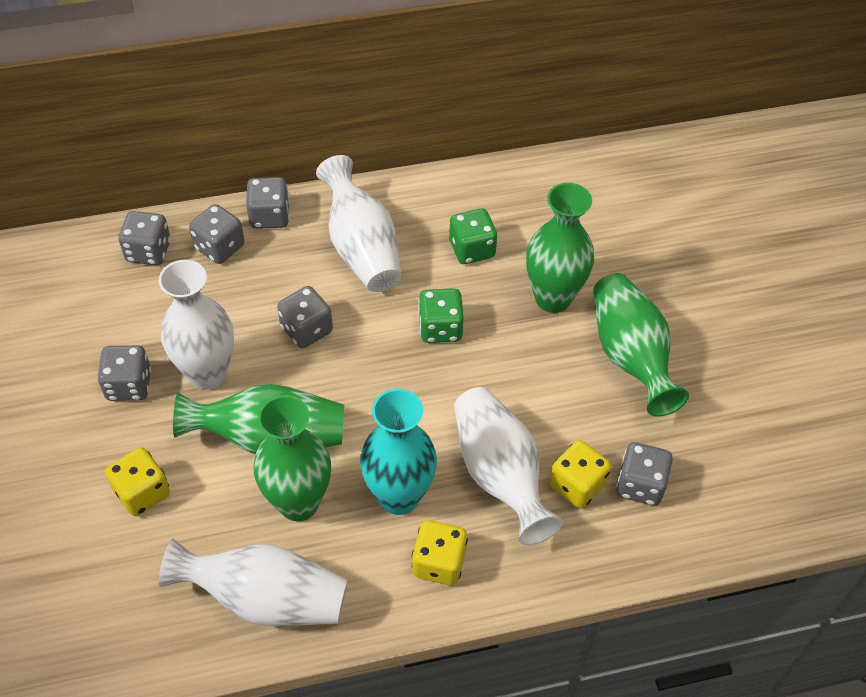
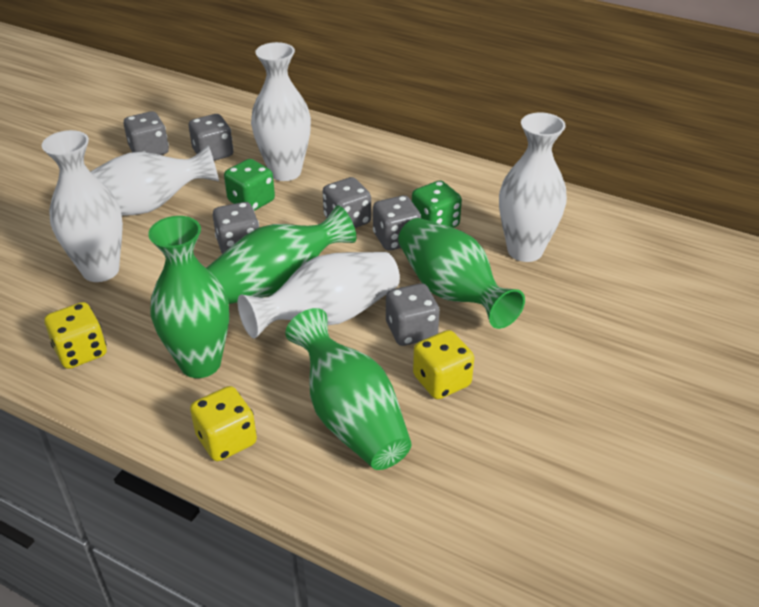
turquoise vase: 1 -> 0
white vase: 4 -> 5

